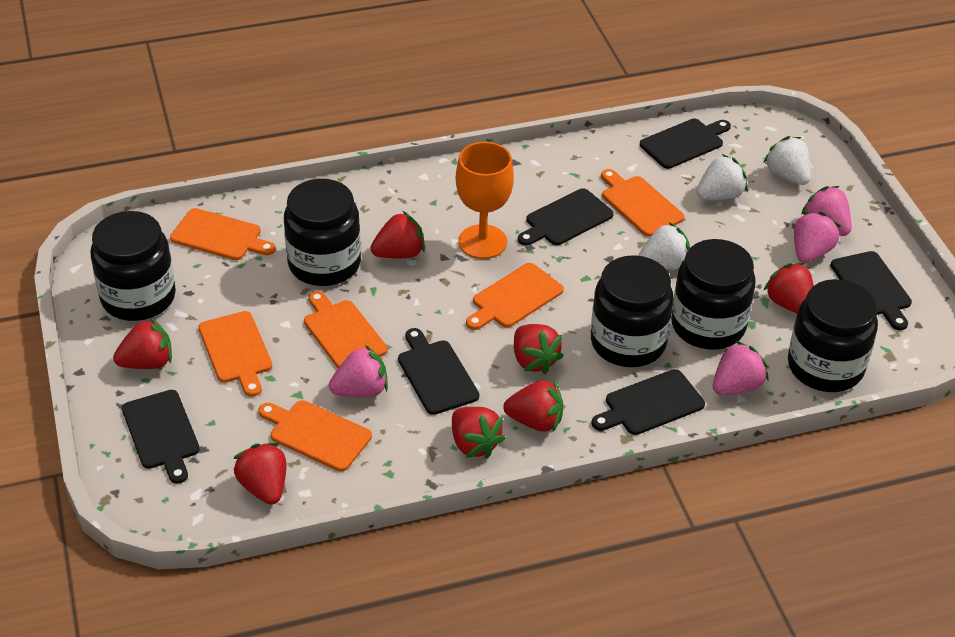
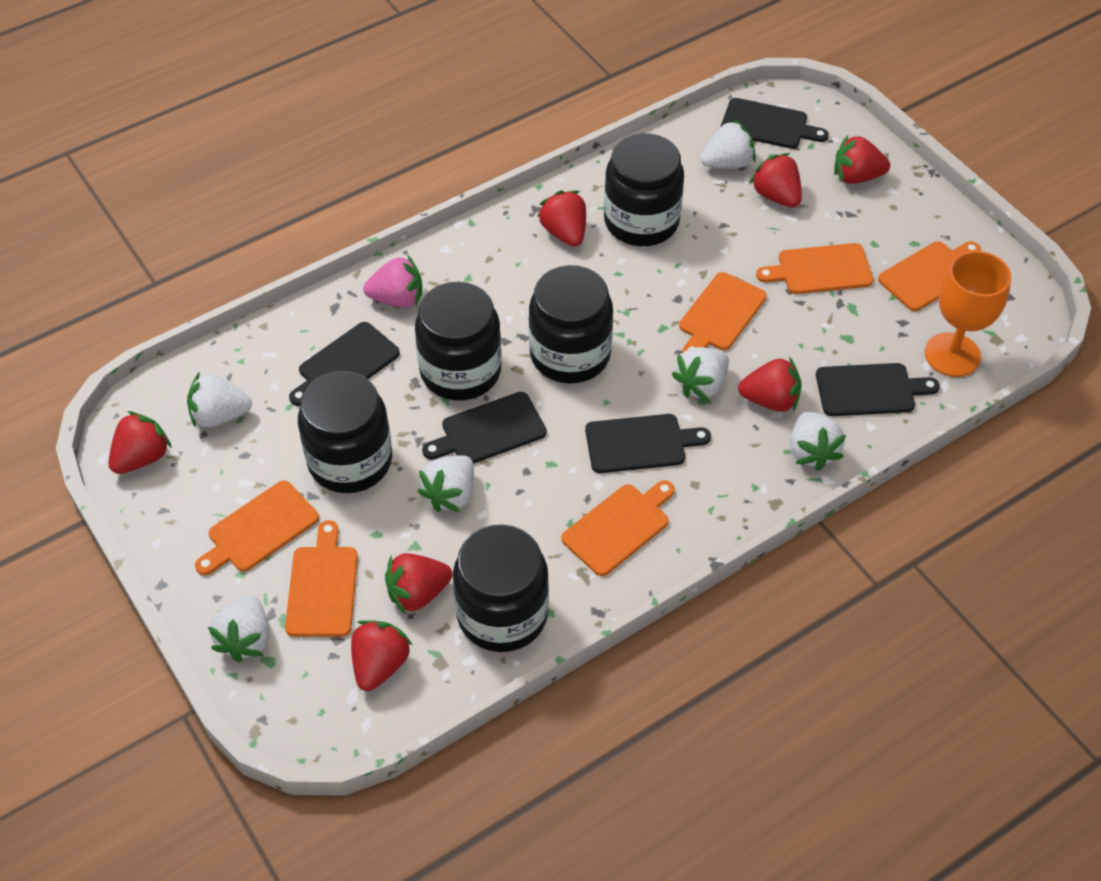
black cutting board: 6 -> 5
pink strawberry: 4 -> 1
white strawberry: 3 -> 6

